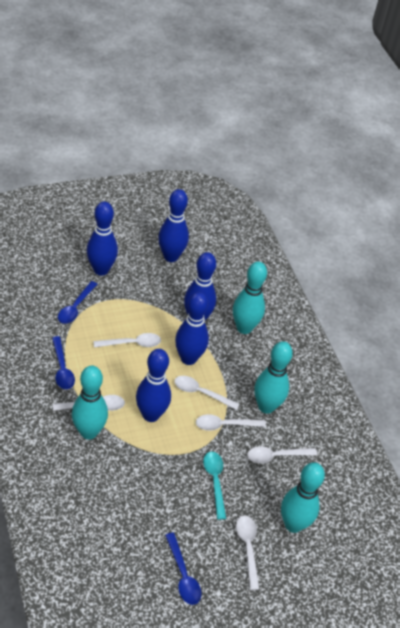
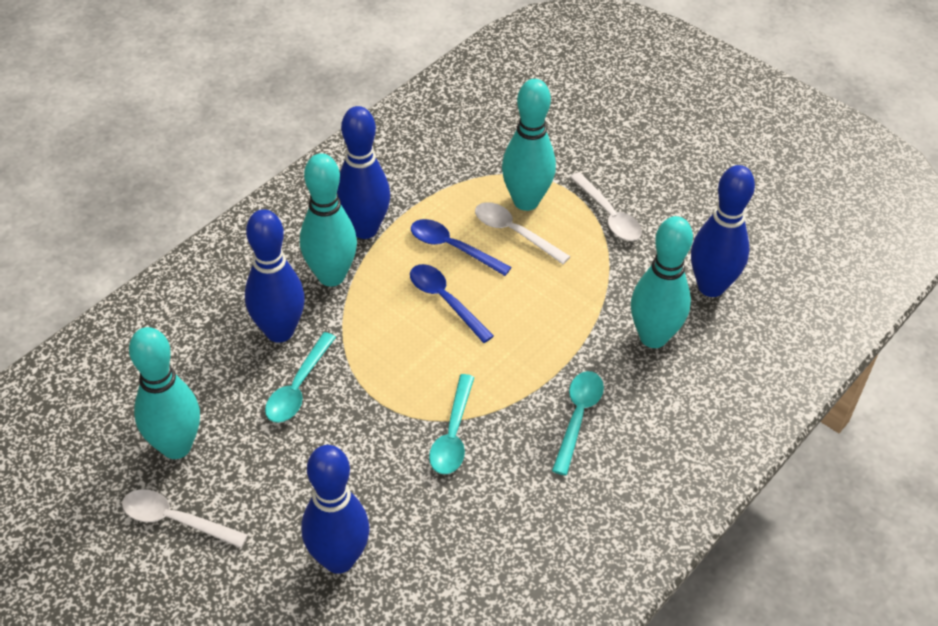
blue bowling pin: 5 -> 4
blue spoon: 3 -> 2
turquoise spoon: 1 -> 3
white spoon: 6 -> 3

